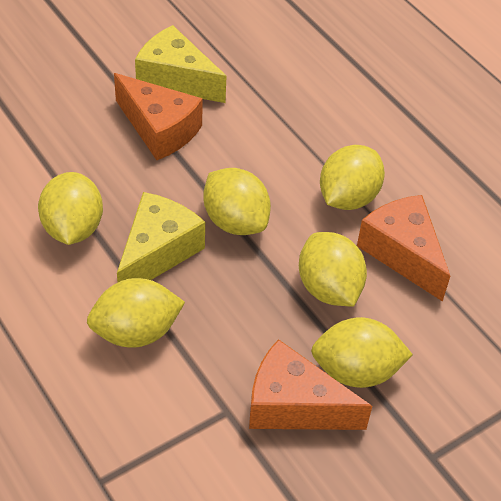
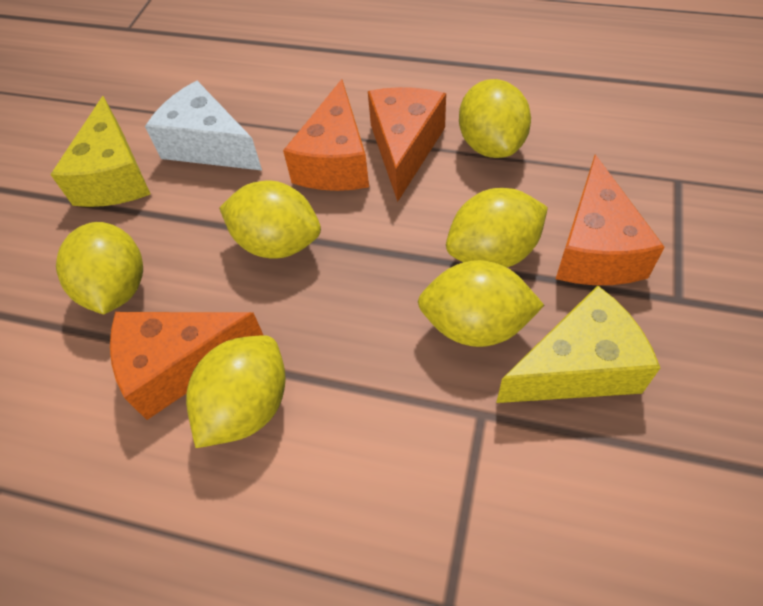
orange cheese: 3 -> 4
white cheese: 0 -> 1

